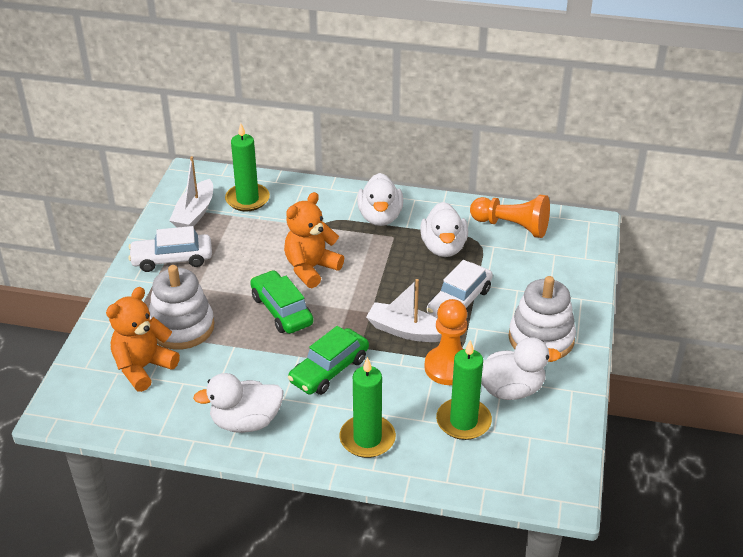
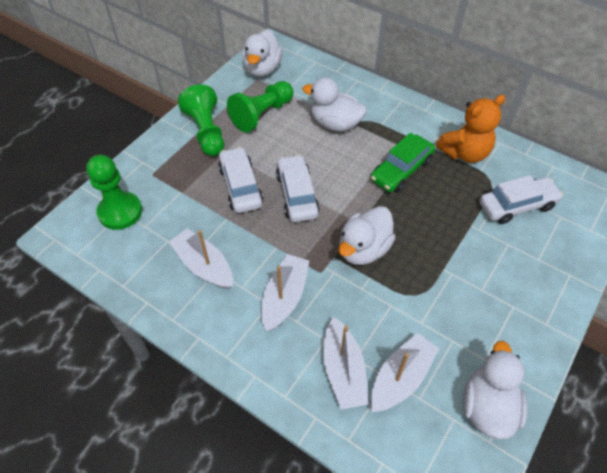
green candle: 3 -> 0
green car: 2 -> 1
green pawn: 0 -> 3
orange pawn: 2 -> 0
orange teddy bear: 2 -> 1
white boat: 2 -> 4
white car: 2 -> 3
white stacking toy: 2 -> 0

